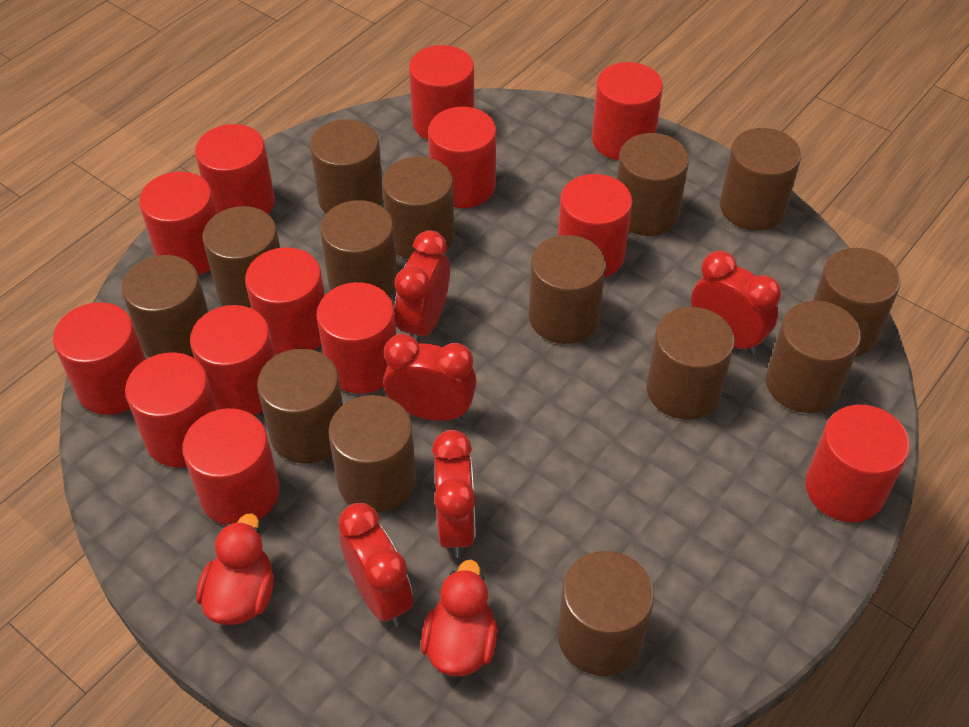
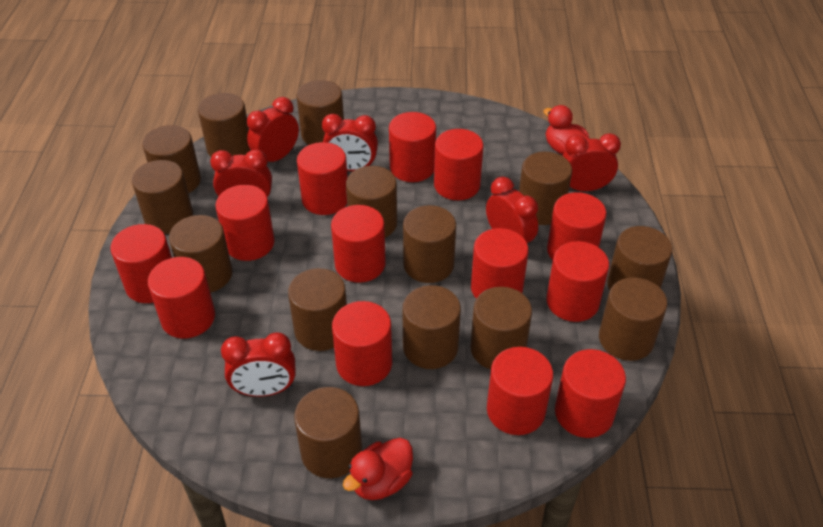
red clock: 5 -> 6

